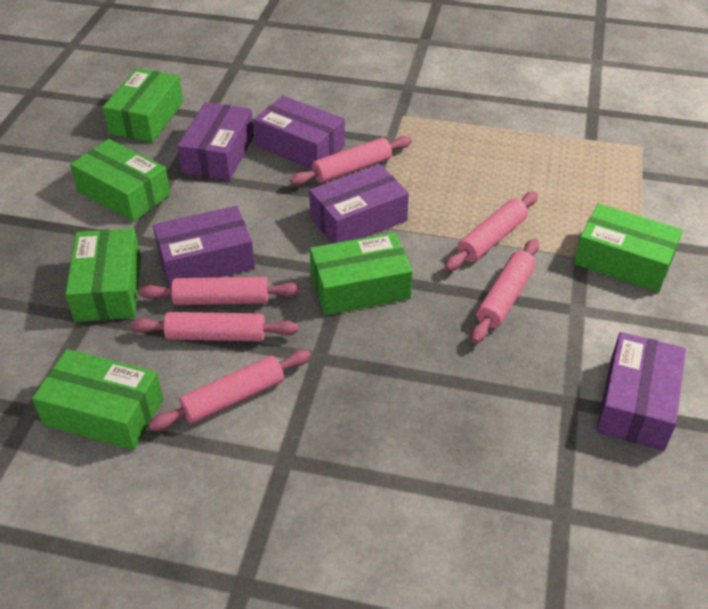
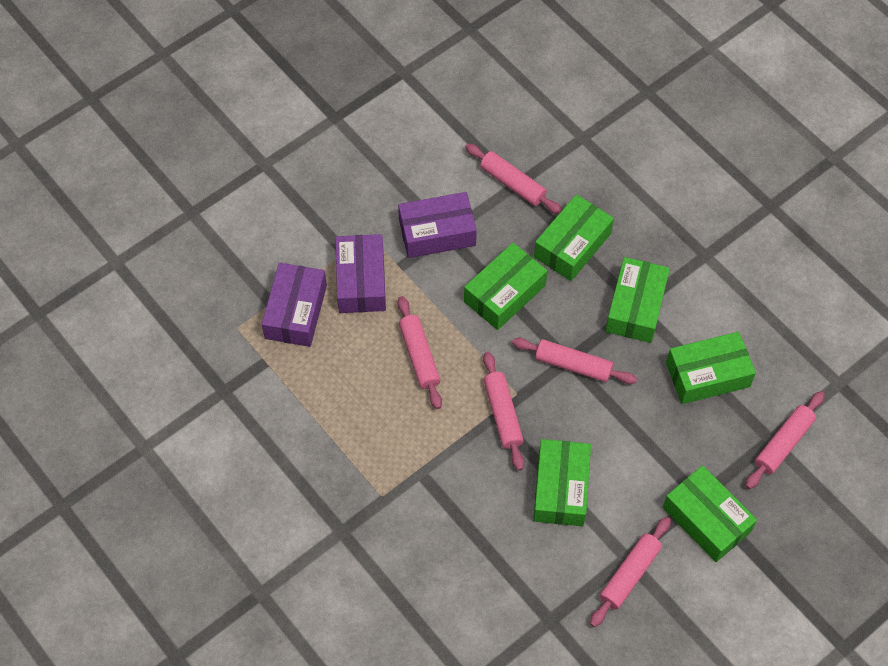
purple box: 5 -> 3

